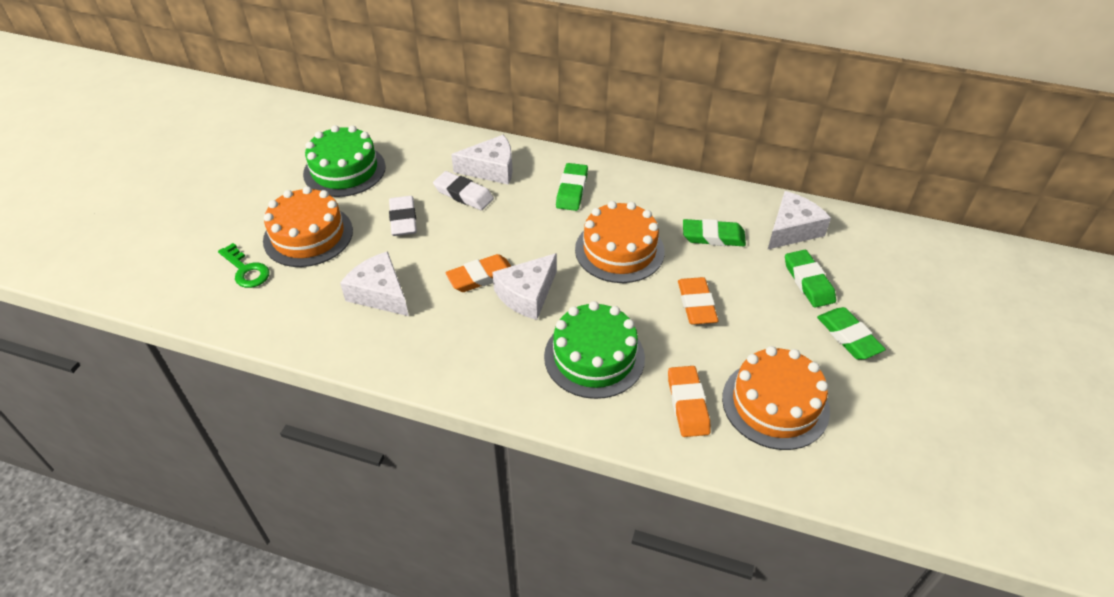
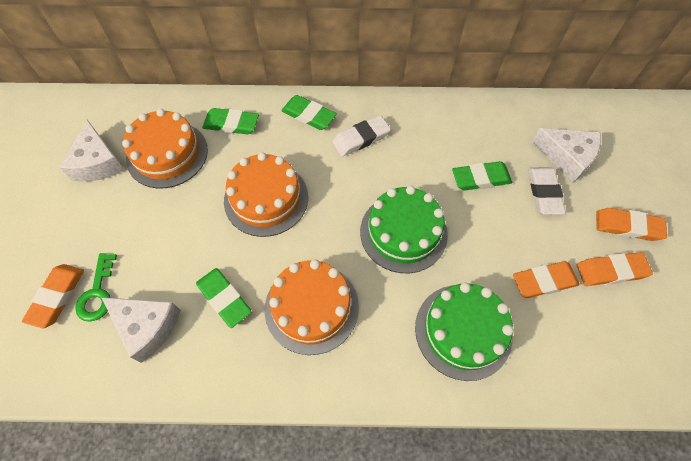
orange eraser: 3 -> 4
white cheese: 4 -> 3

